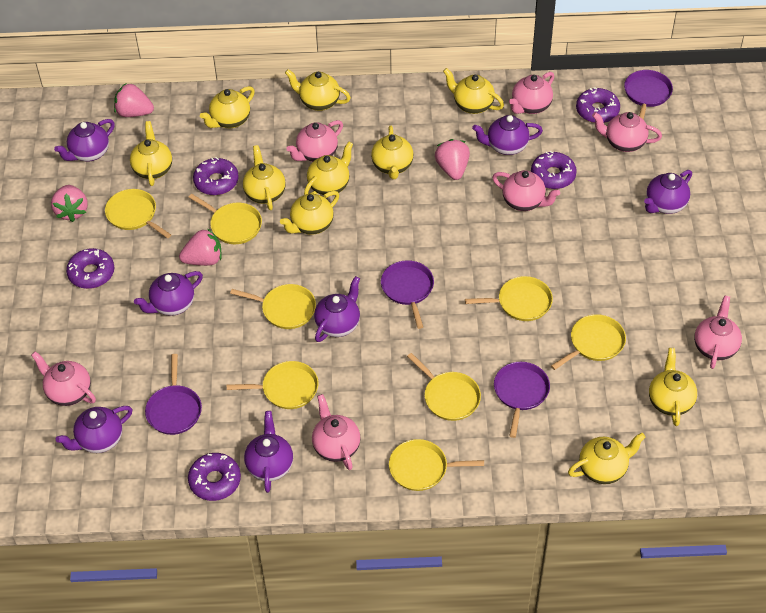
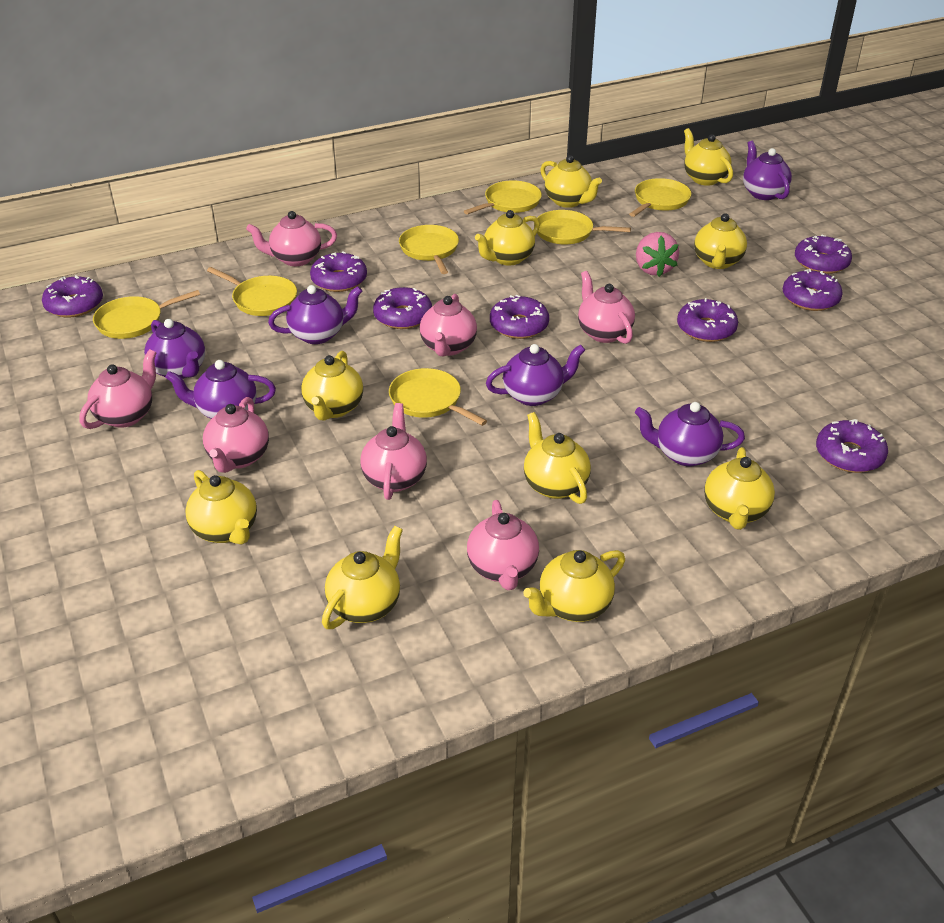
pink strawberry: 4 -> 1
purple donut: 5 -> 8
purple pan: 4 -> 0
purple teapot: 7 -> 6
yellow pan: 8 -> 7

